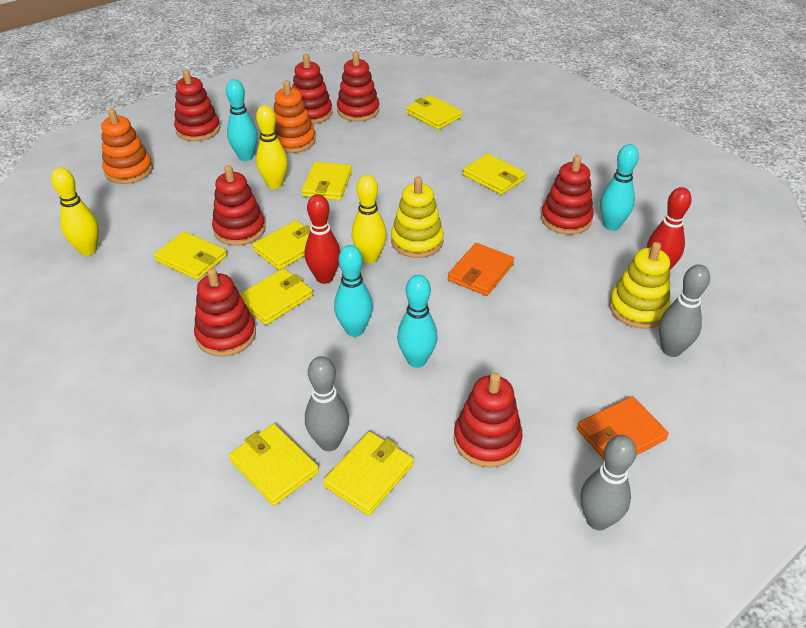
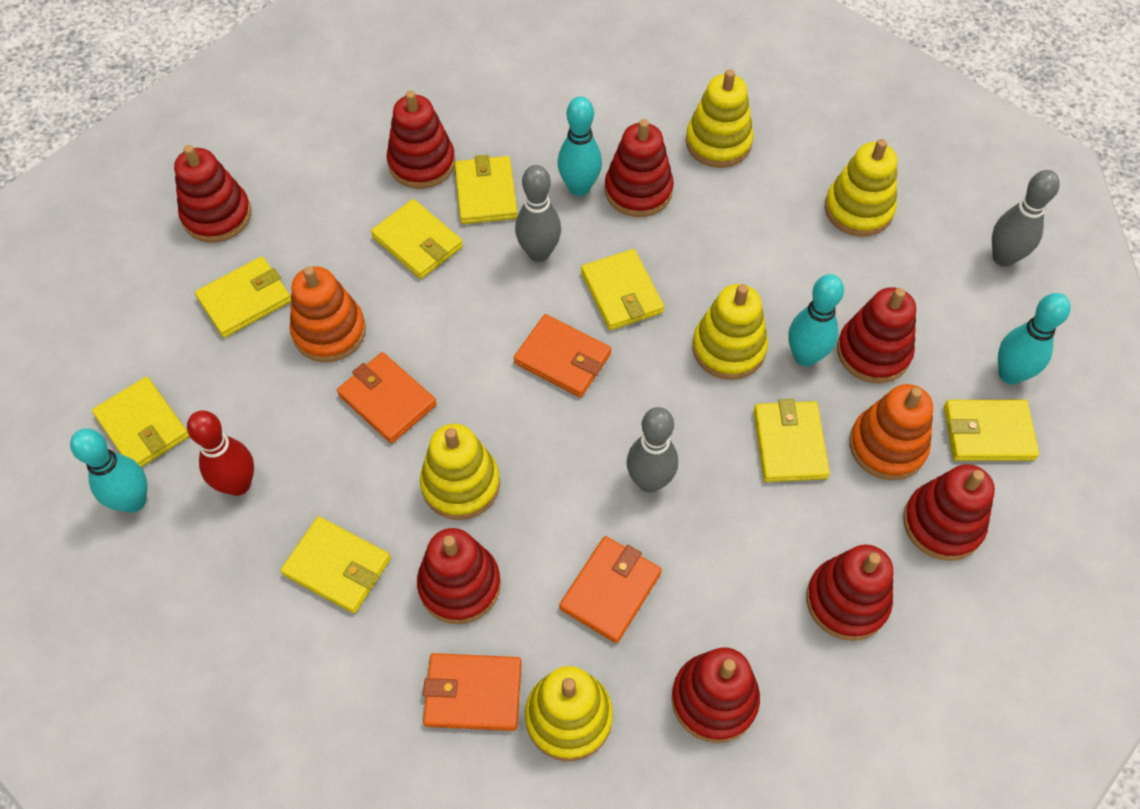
orange wallet: 2 -> 4
red bowling pin: 2 -> 1
red stacking toy: 7 -> 8
yellow bowling pin: 3 -> 0
yellow stacking toy: 2 -> 5

